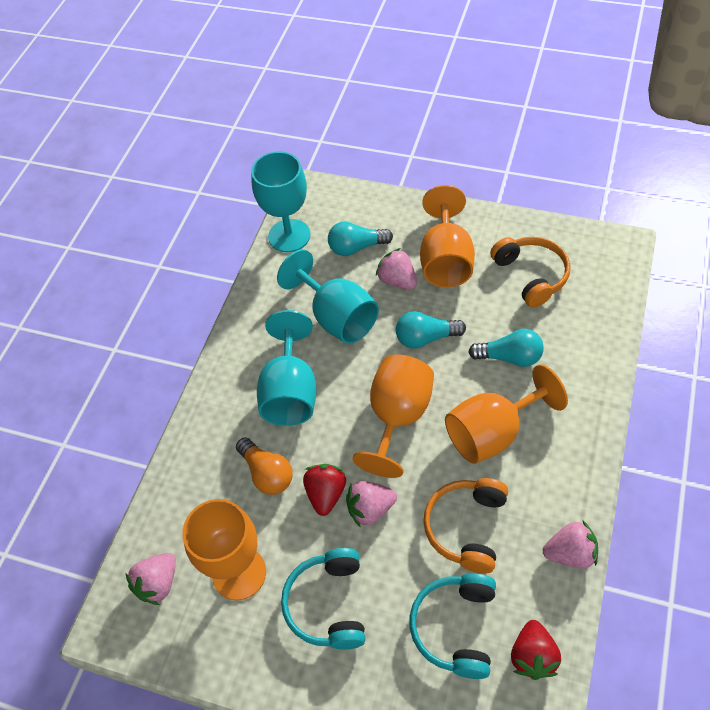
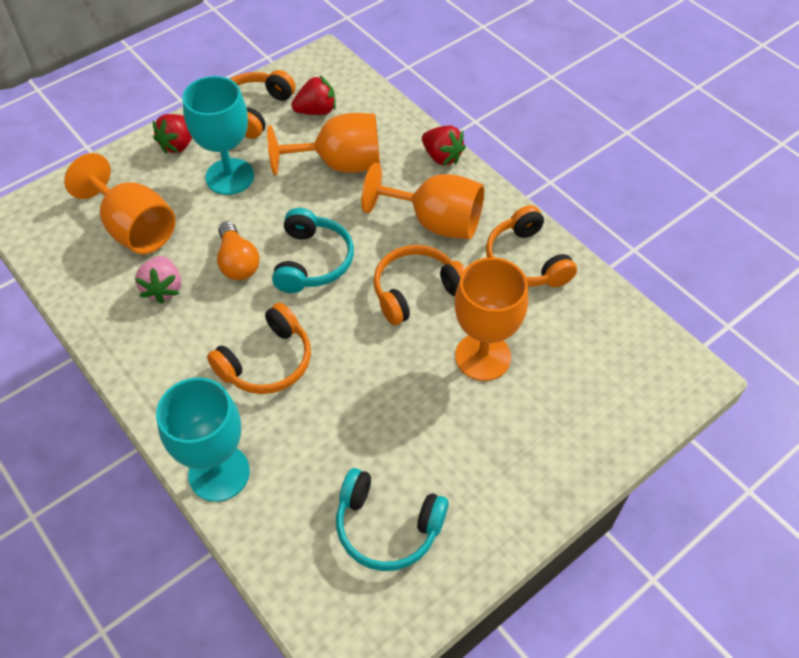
orange headphones: 2 -> 4
pink strawberry: 4 -> 1
red strawberry: 2 -> 3
turquoise goblet: 3 -> 2
turquoise light bulb: 3 -> 0

